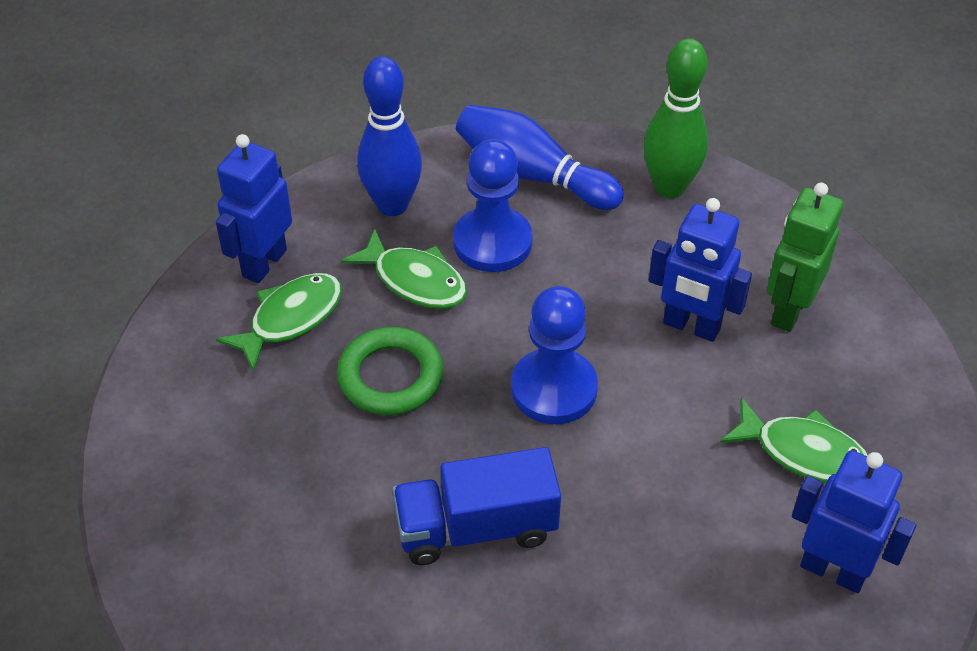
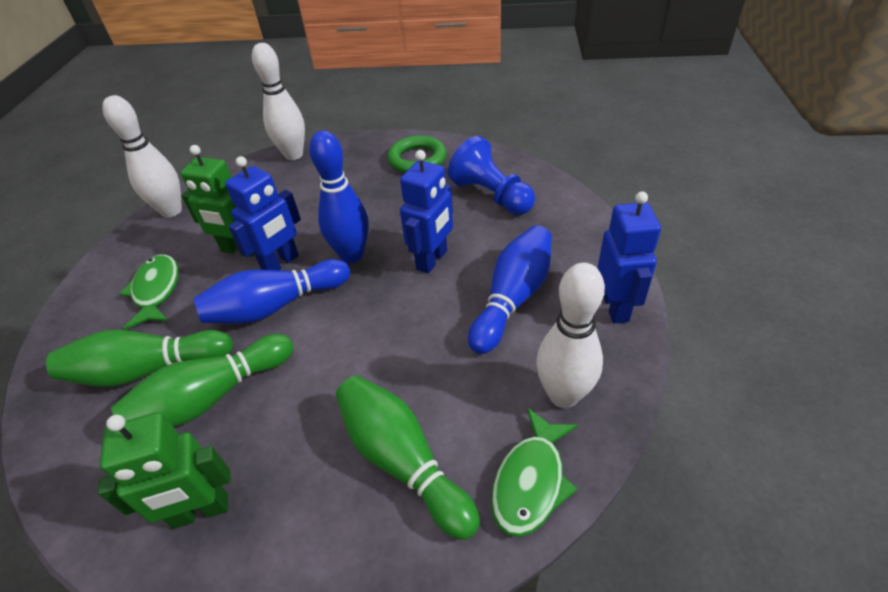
blue bowling pin: 2 -> 3
blue pawn: 2 -> 1
blue truck: 1 -> 0
green bowling pin: 1 -> 3
green fish: 3 -> 2
green robot: 1 -> 2
white bowling pin: 0 -> 3

